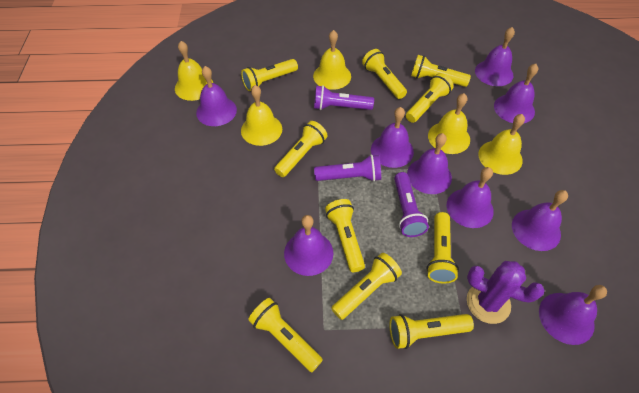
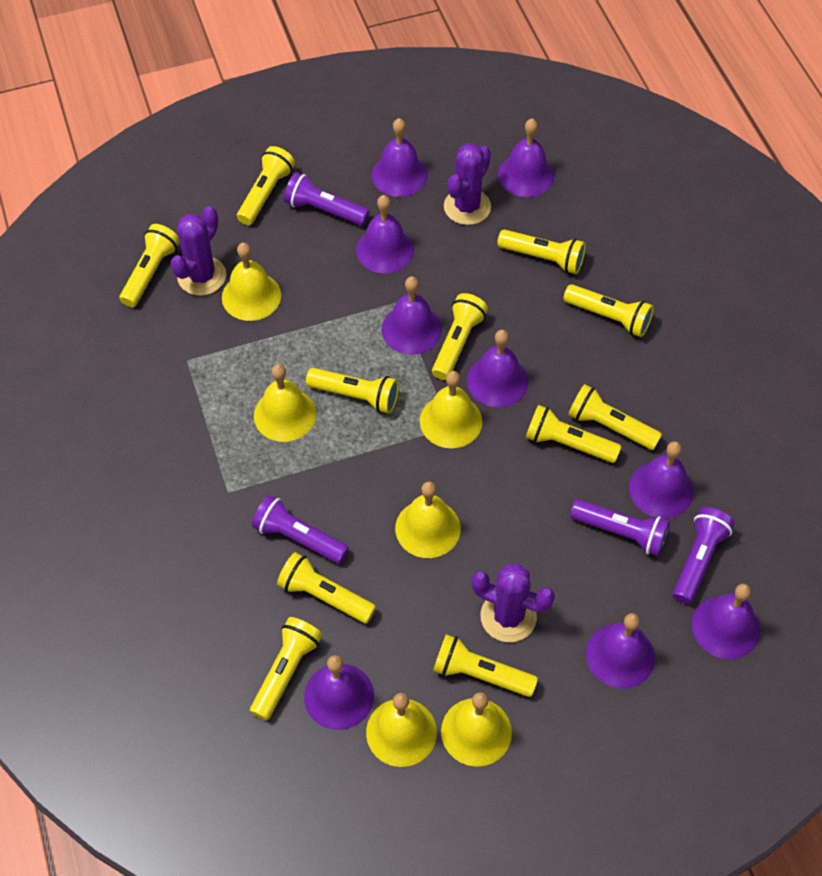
purple cactus: 1 -> 3
purple flashlight: 3 -> 4
yellow bell: 5 -> 6
yellow flashlight: 10 -> 11

